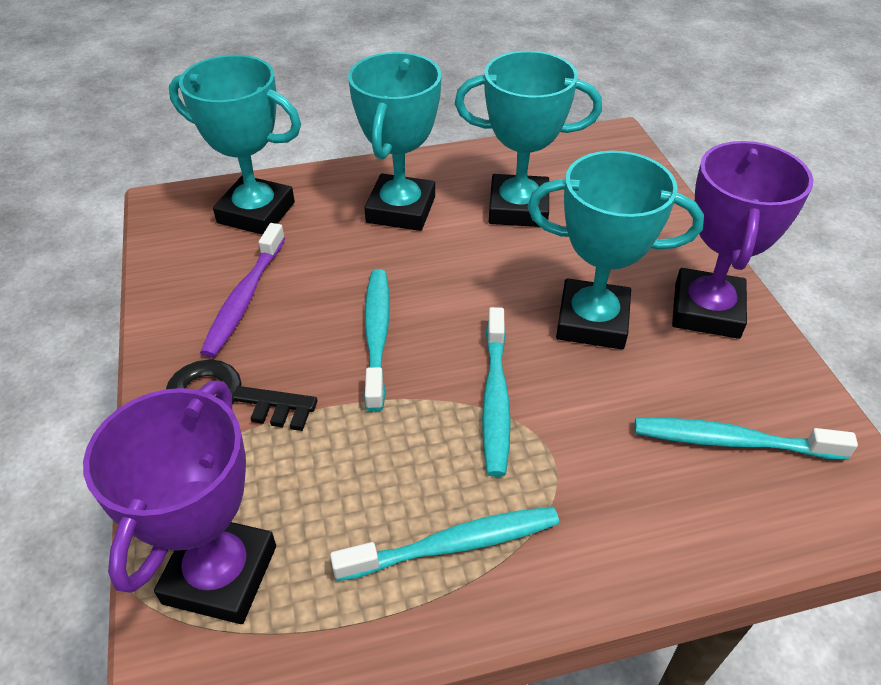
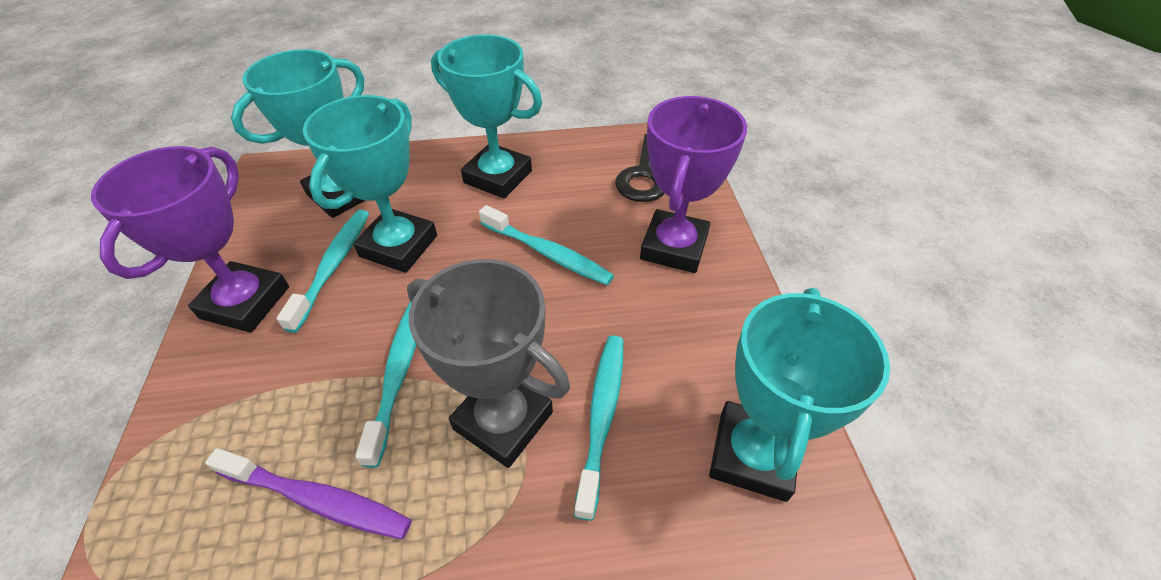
grey trophy: 0 -> 1

